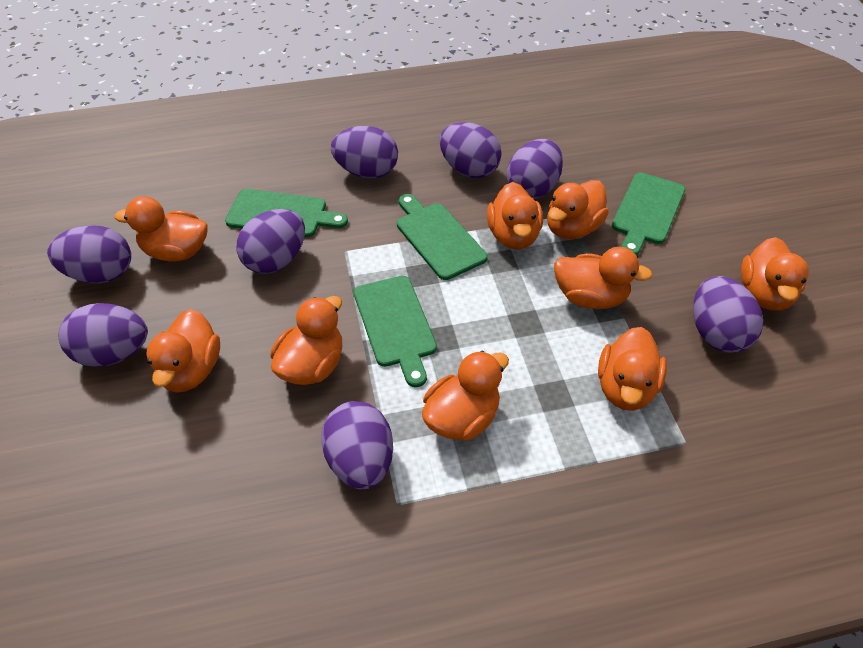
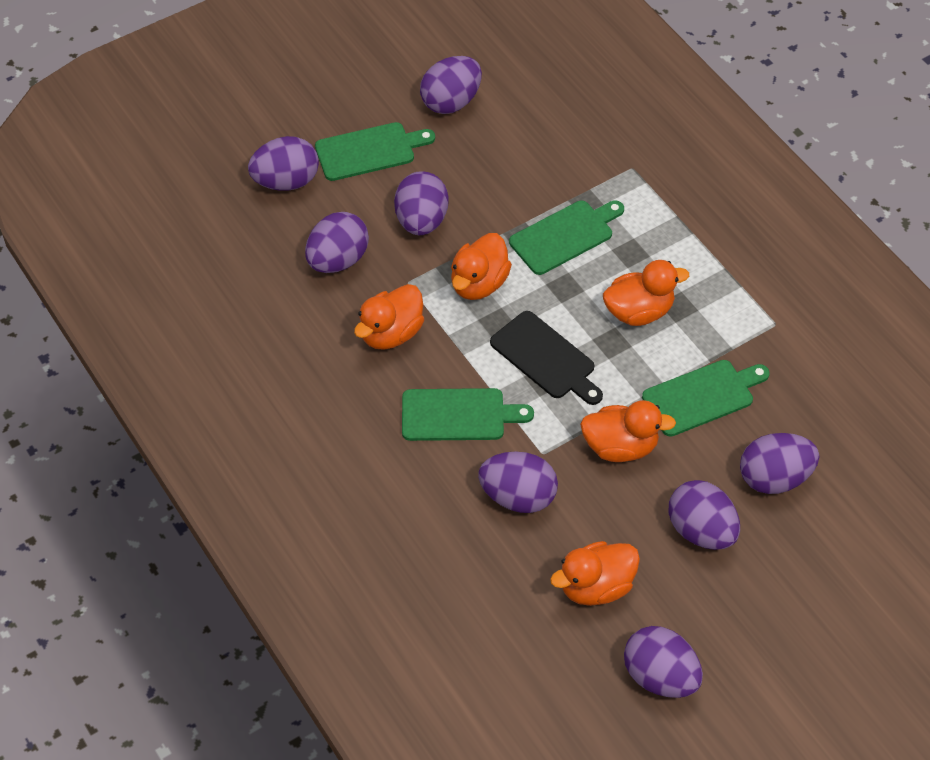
black cutting board: 0 -> 1
orange duck: 9 -> 5

